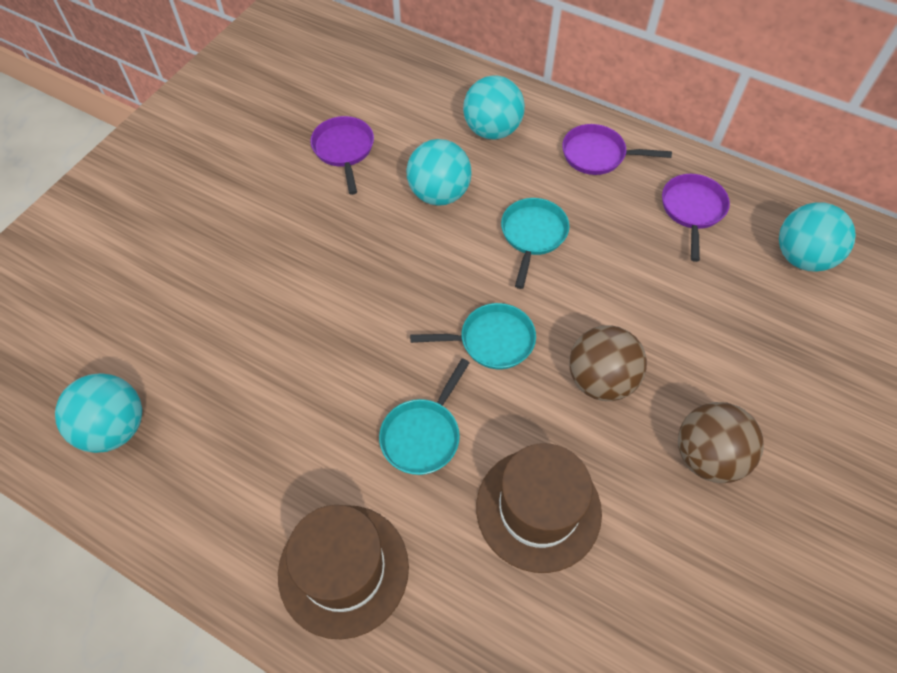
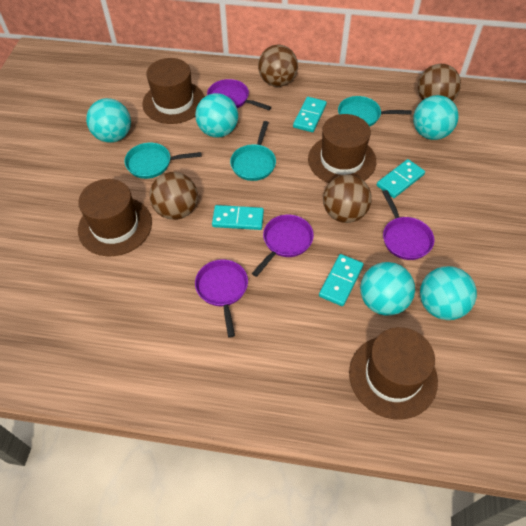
brown ball: 2 -> 4
brown hat: 2 -> 4
purple pan: 3 -> 4
turquoise ball: 4 -> 5
turquoise domino: 0 -> 4

